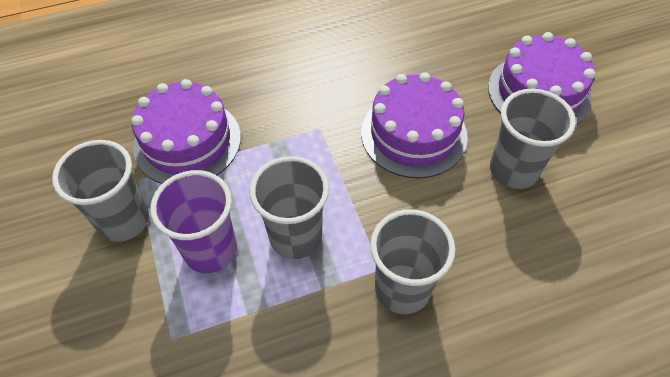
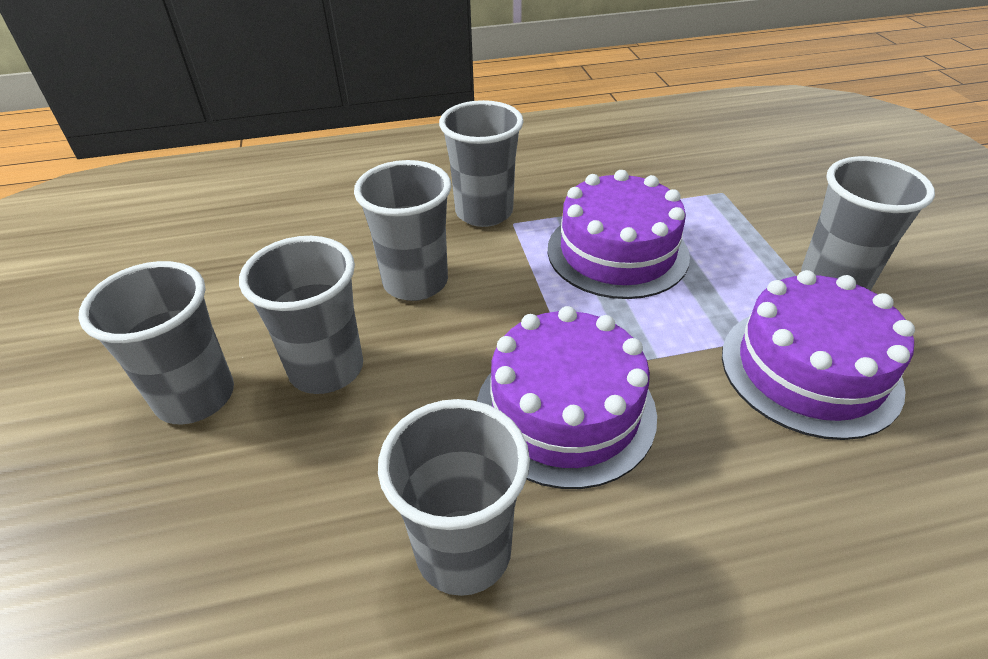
grey cup: 4 -> 6
purple cup: 1 -> 0

